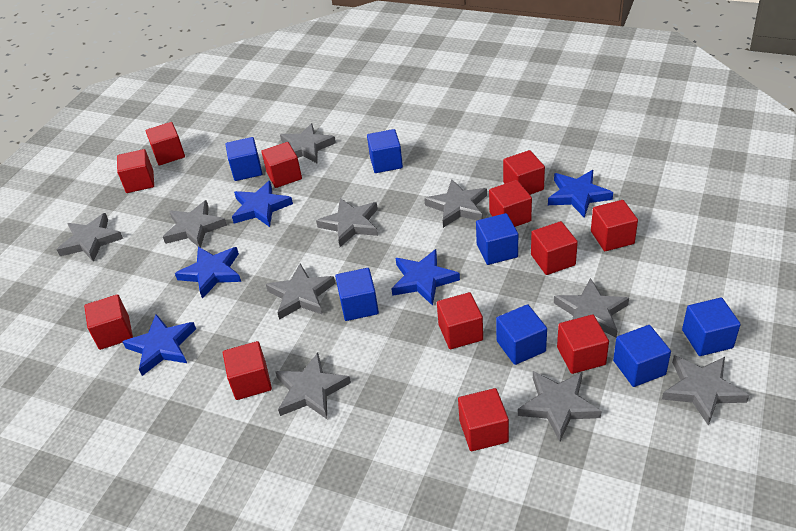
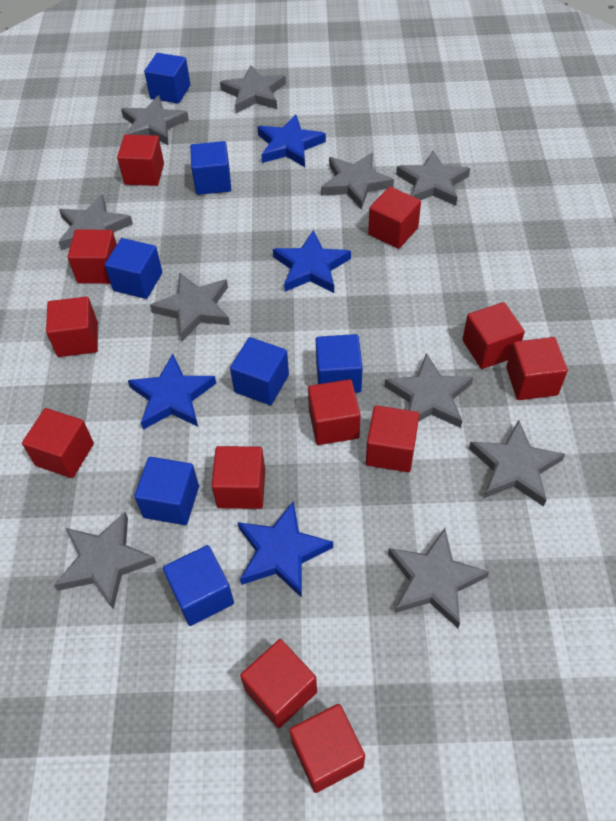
blue star: 5 -> 4

